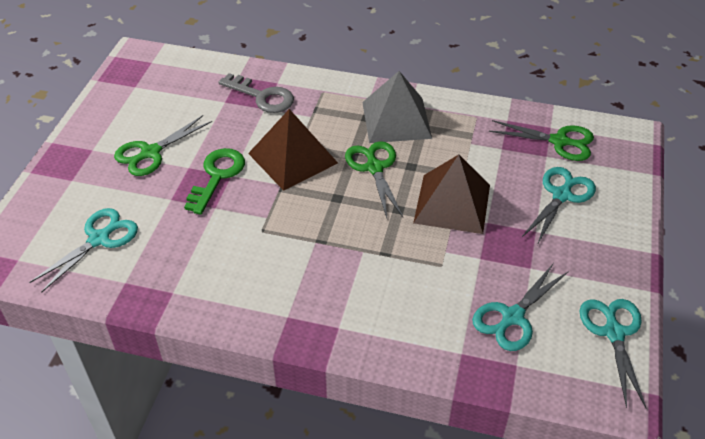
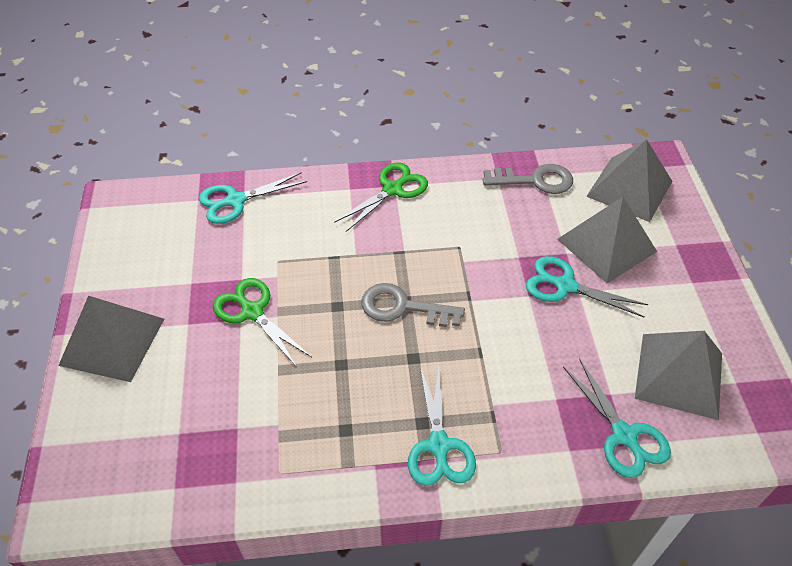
brown pyramid: 2 -> 0
green key: 1 -> 0
green scissors: 3 -> 2
grey key: 1 -> 2
grey pyramid: 1 -> 4

